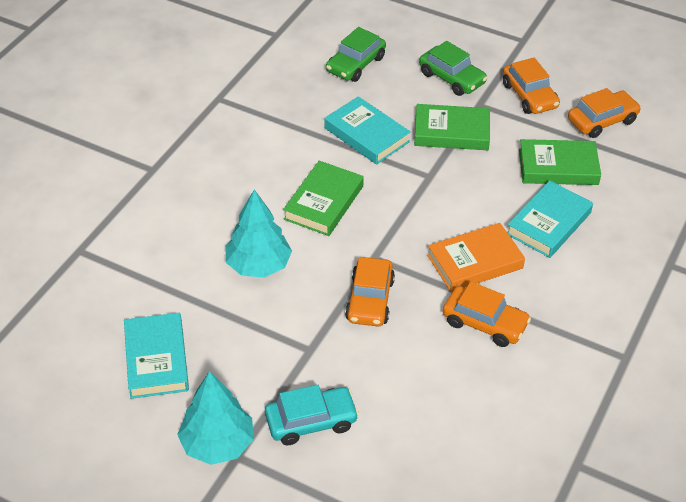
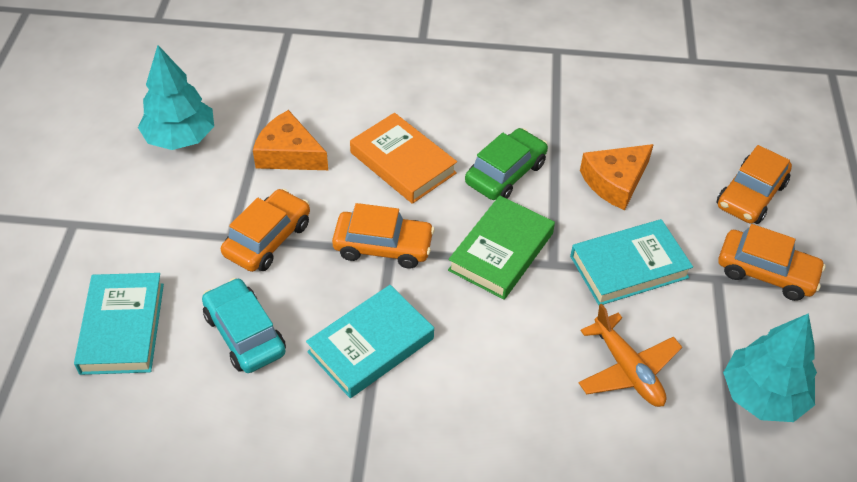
green book: 3 -> 1
green car: 2 -> 1
orange cheese: 0 -> 2
orange plane: 0 -> 1

